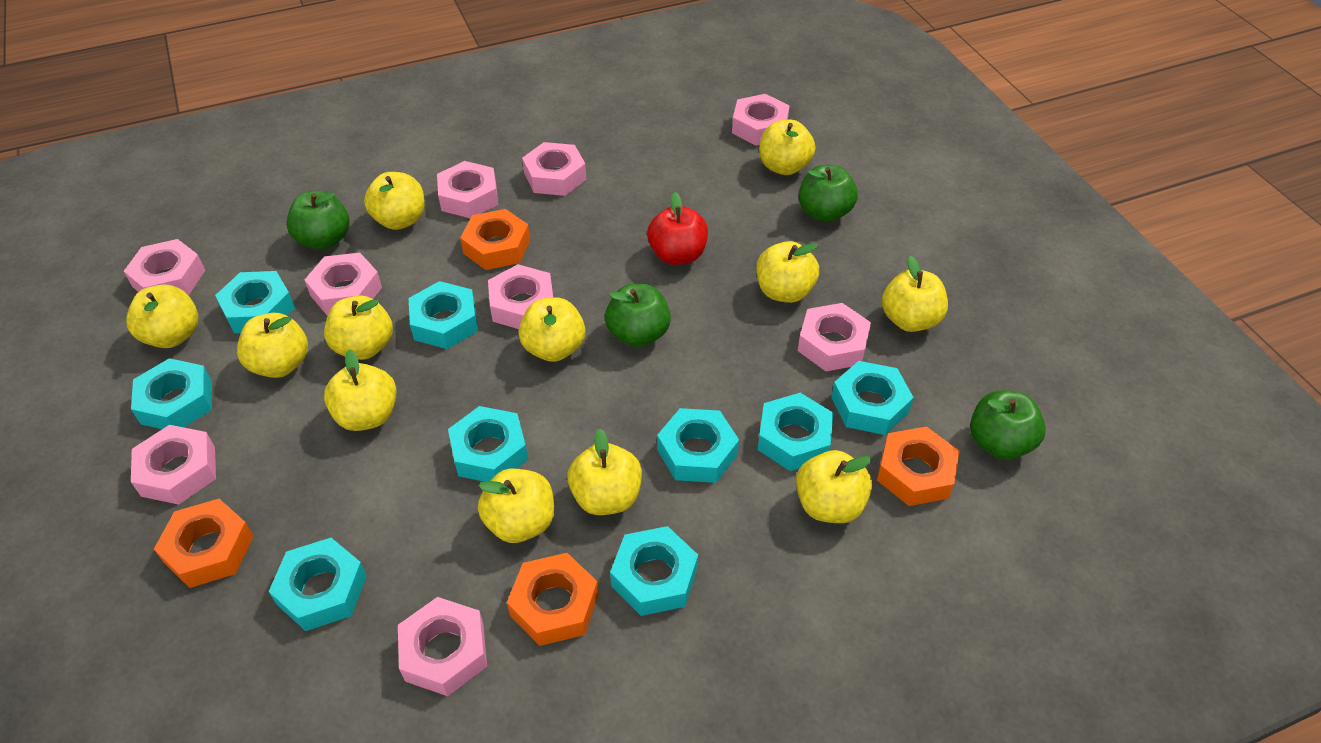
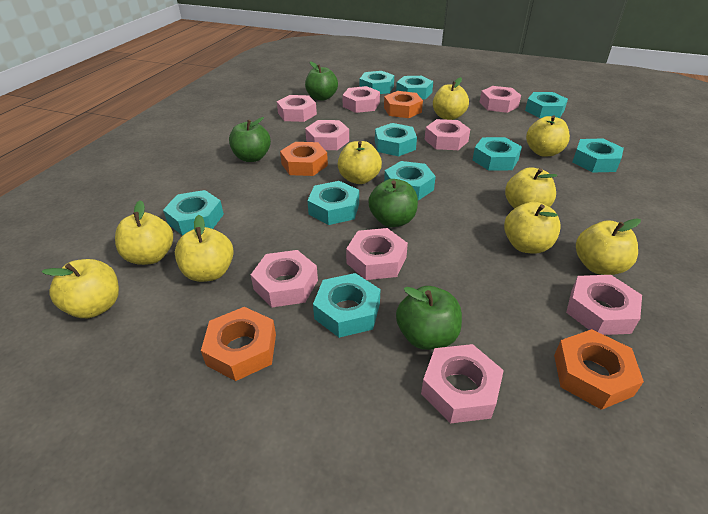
red apple: 1 -> 0
turquoise nut: 9 -> 10
yellow apple: 12 -> 9

